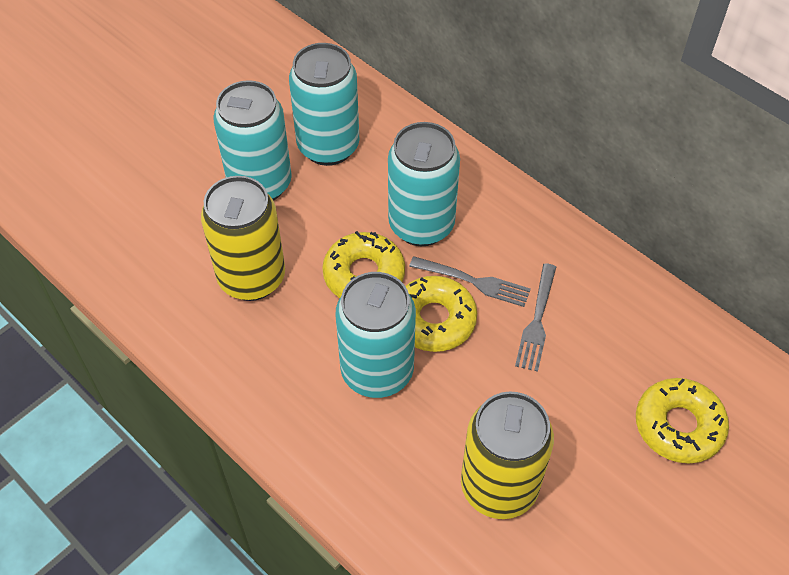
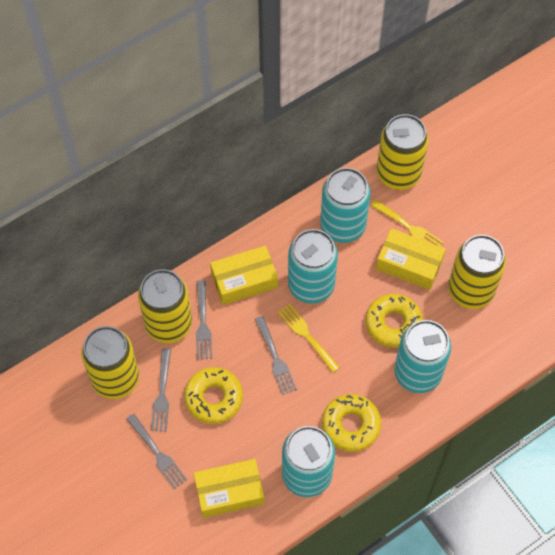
grey fork: 2 -> 4
yellow box: 0 -> 3
yellow can: 2 -> 4
yellow fork: 0 -> 2

